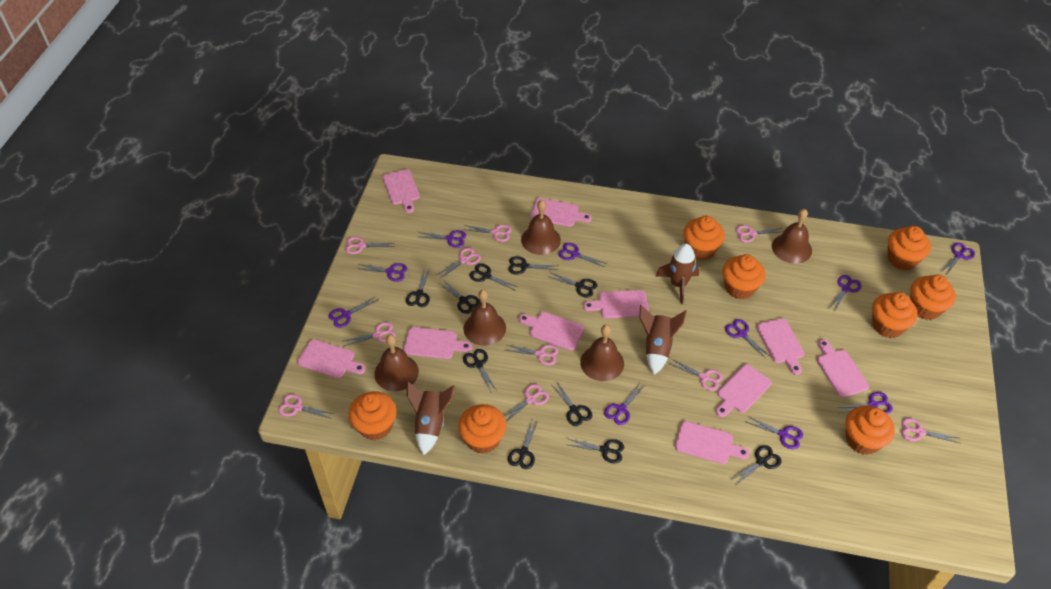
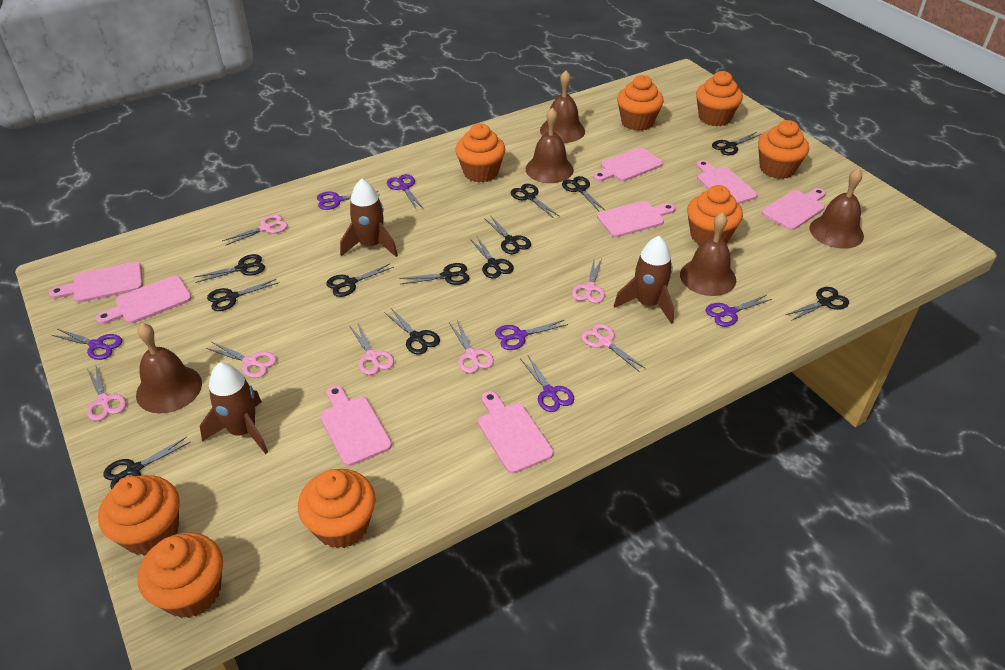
black scissors: 10 -> 12
pink cutting board: 10 -> 8
pink scissors: 10 -> 7
purple scissors: 10 -> 6

